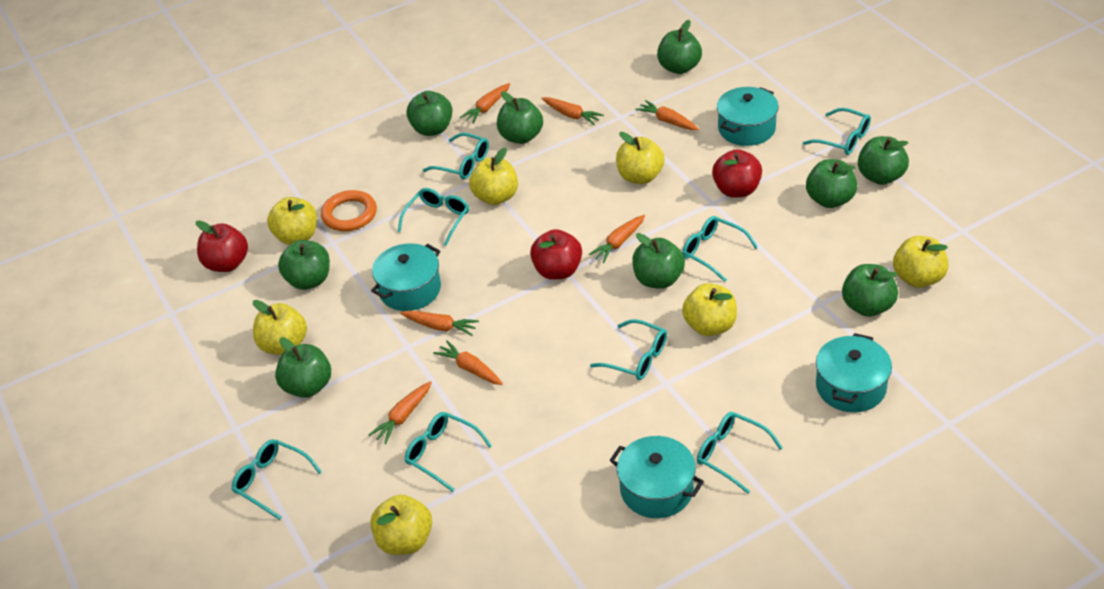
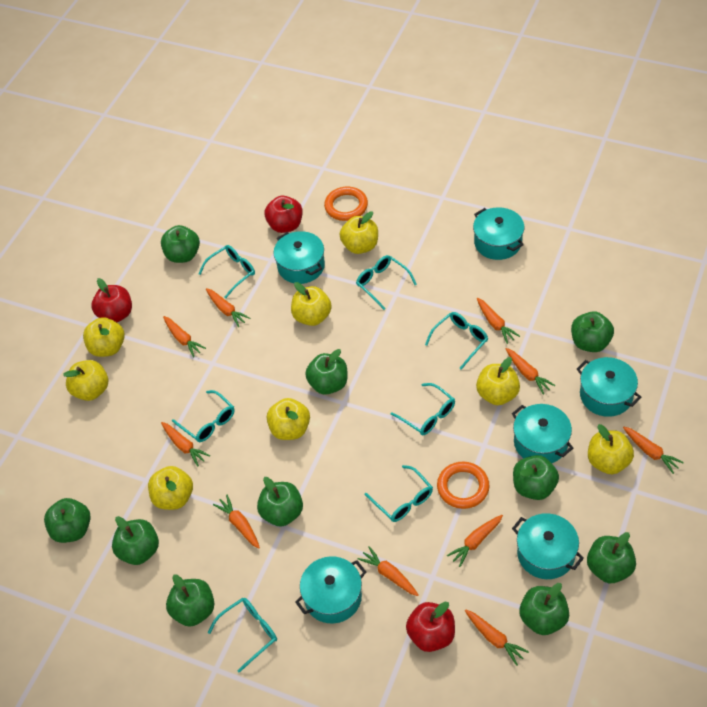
green apple: 9 -> 10
orange carrot: 7 -> 10
orange ring: 1 -> 2
turquoise glasses: 8 -> 7
turquoise pot: 4 -> 6
yellow apple: 7 -> 8

